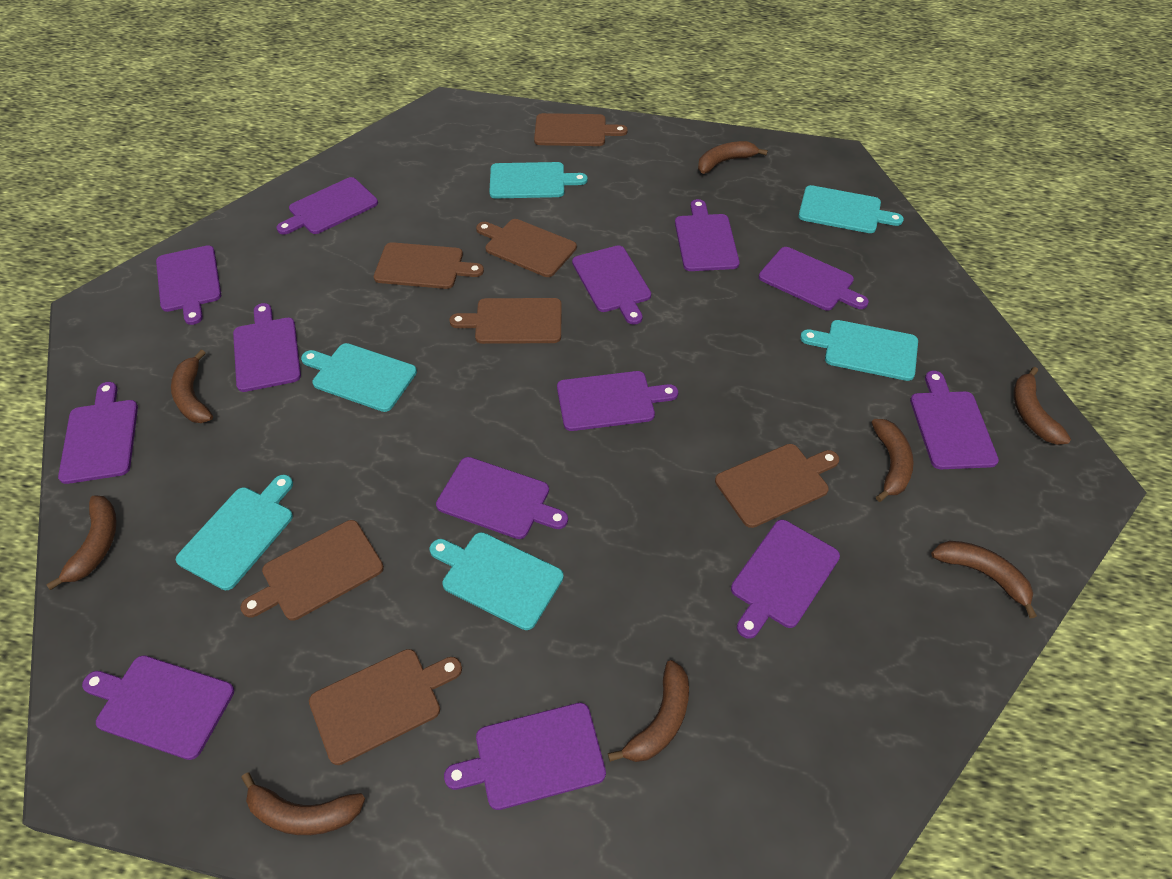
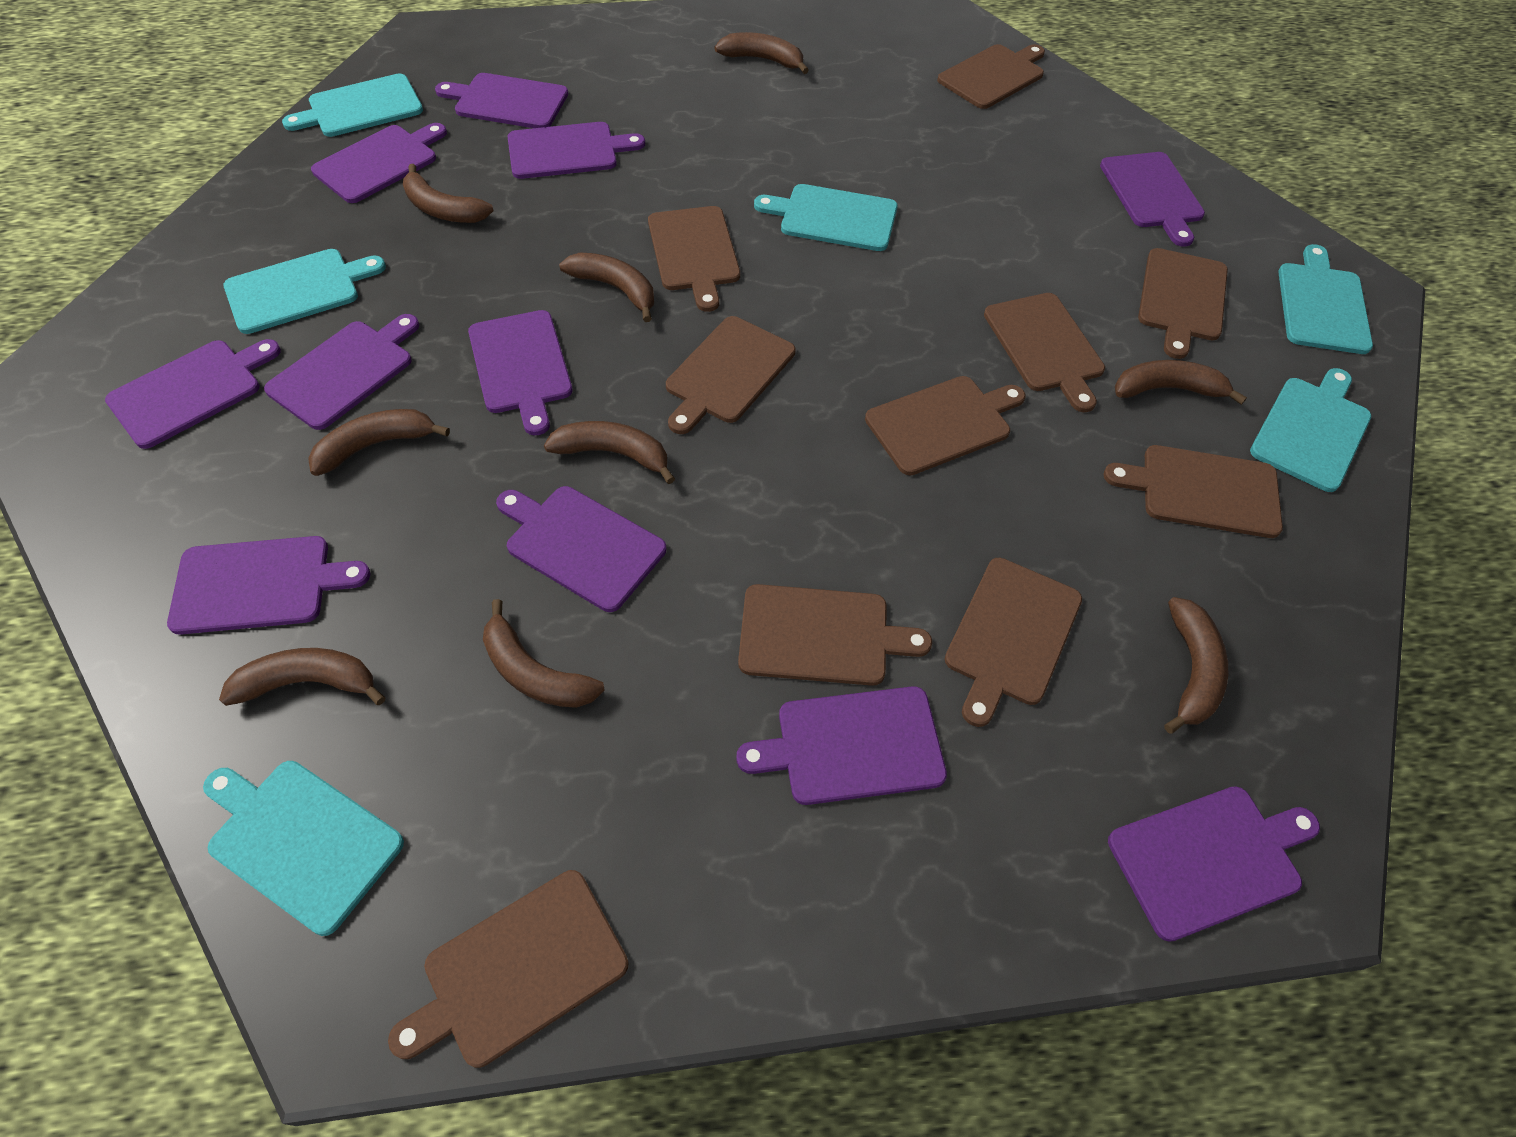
brown banana: 8 -> 9
brown cutting board: 7 -> 10
purple cutting board: 13 -> 11

